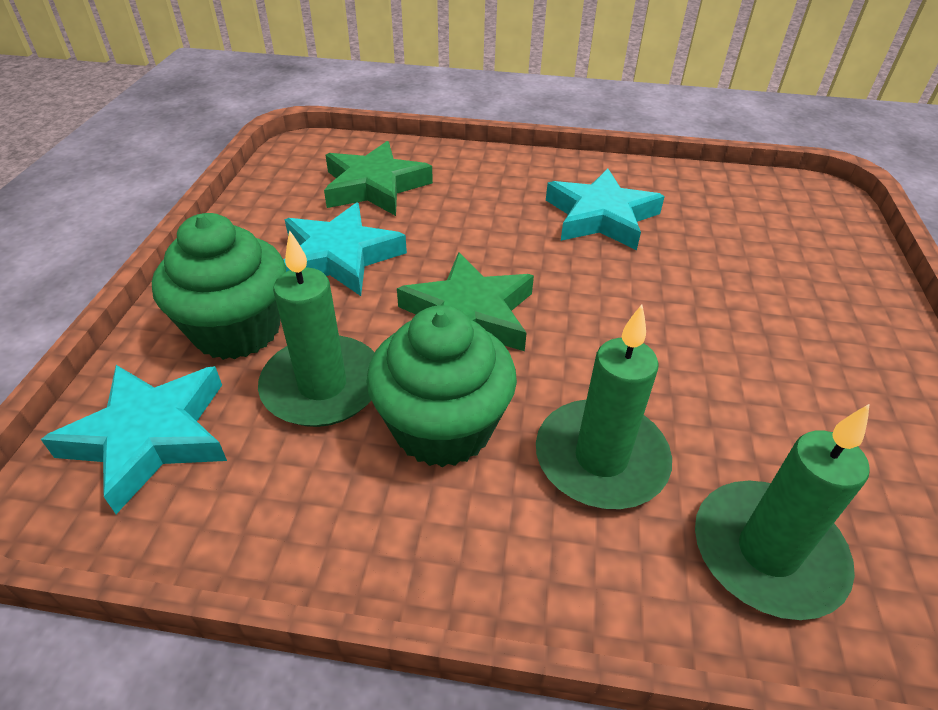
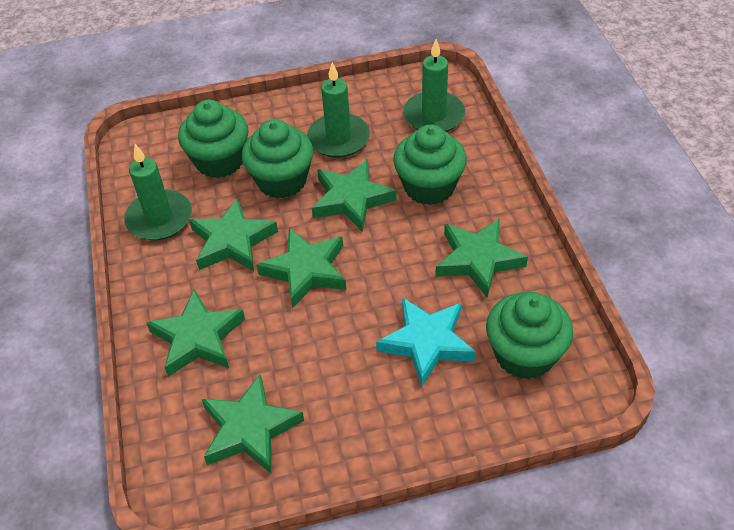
green cupcake: 2 -> 4
green star: 2 -> 6
turquoise star: 3 -> 1

